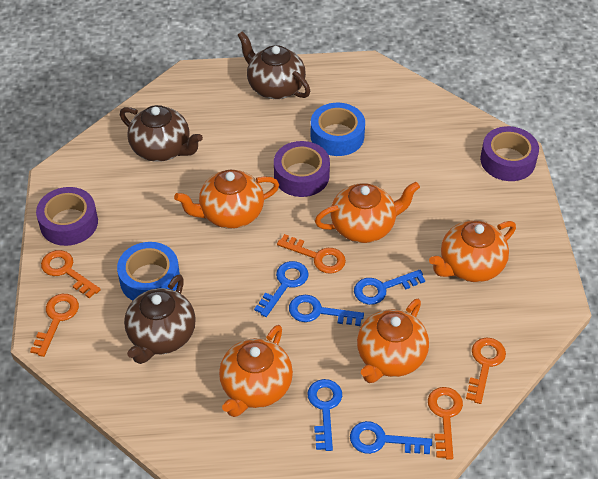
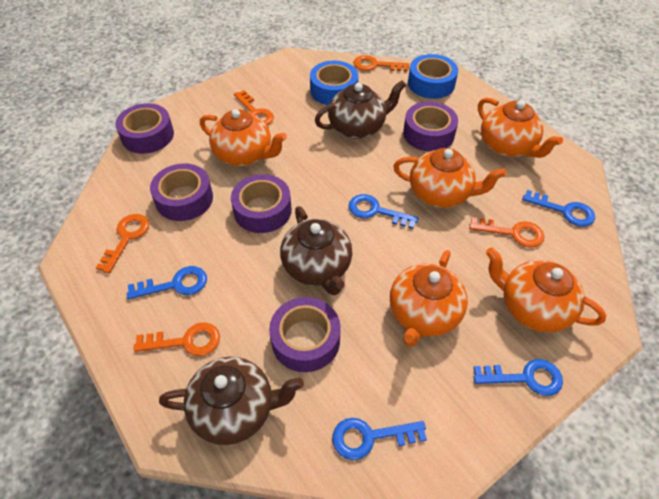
purple tape: 3 -> 5

